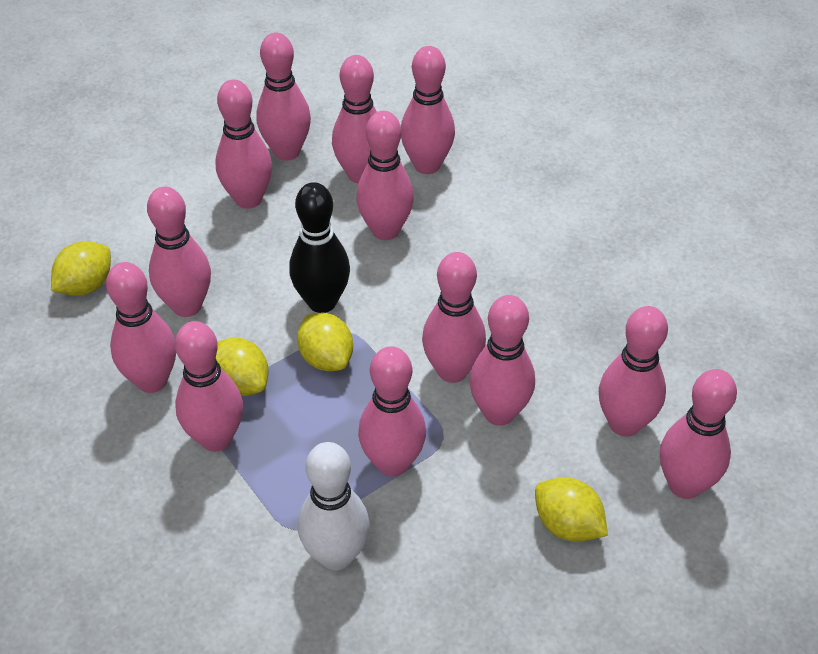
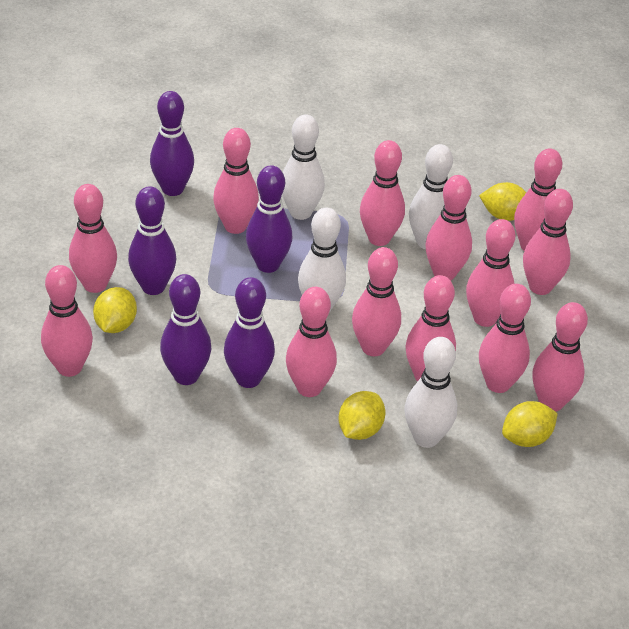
black bowling pin: 1 -> 0
purple bowling pin: 0 -> 5
white bowling pin: 1 -> 4

